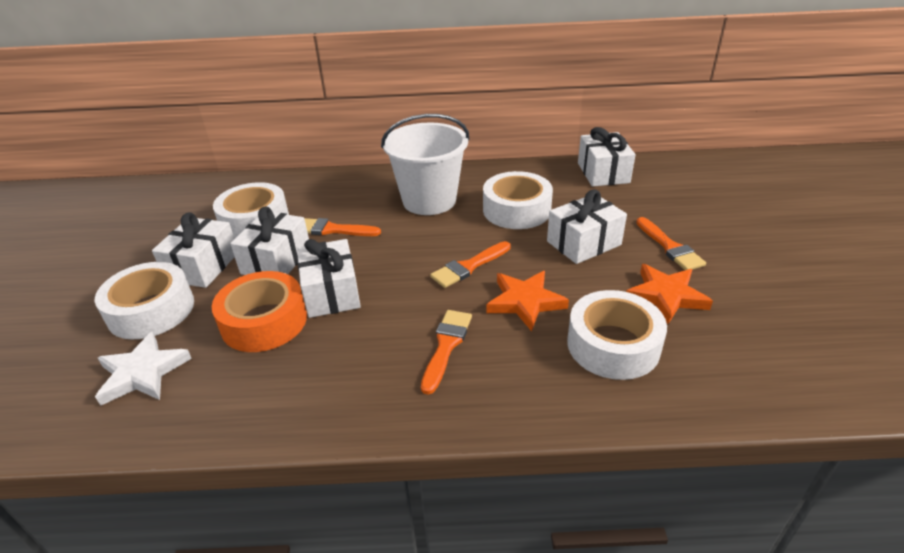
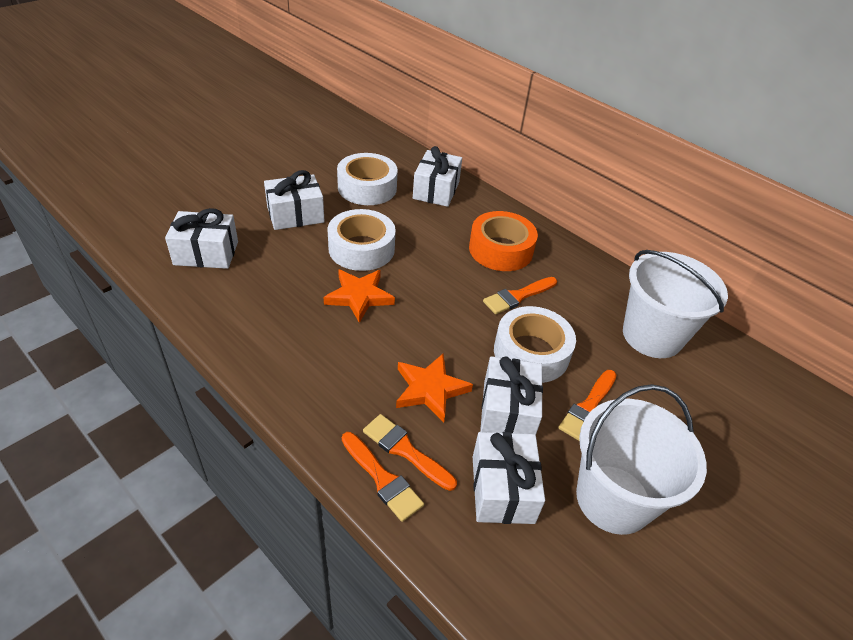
white bucket: 1 -> 2
white star: 1 -> 0
white tape: 4 -> 3

